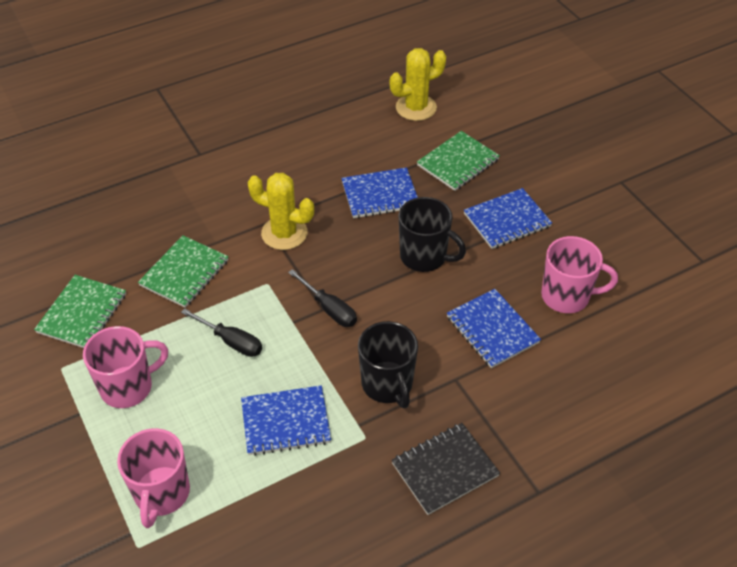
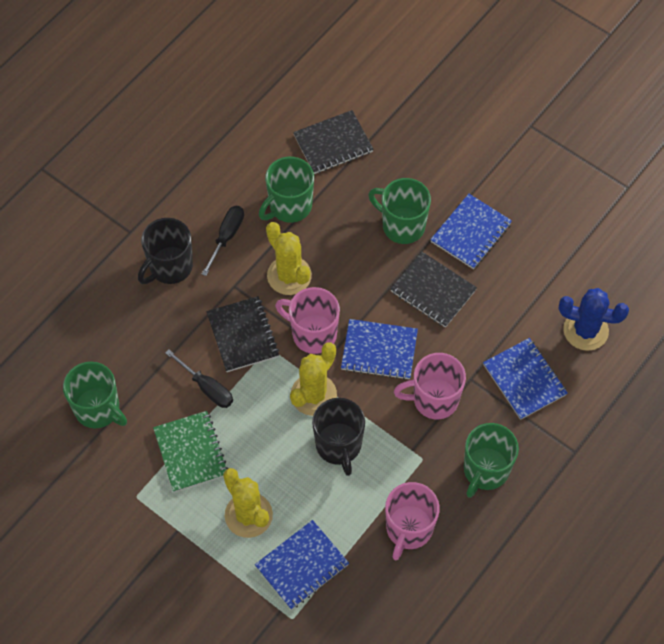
black notebook: 1 -> 3
blue cactus: 0 -> 1
green mug: 0 -> 4
green notebook: 3 -> 1
yellow cactus: 2 -> 3

